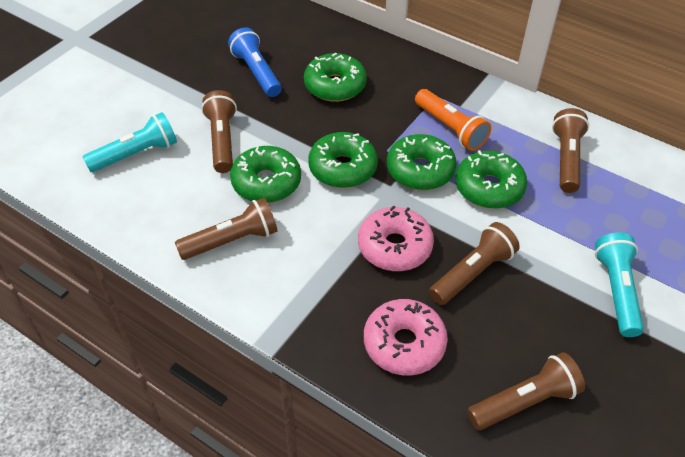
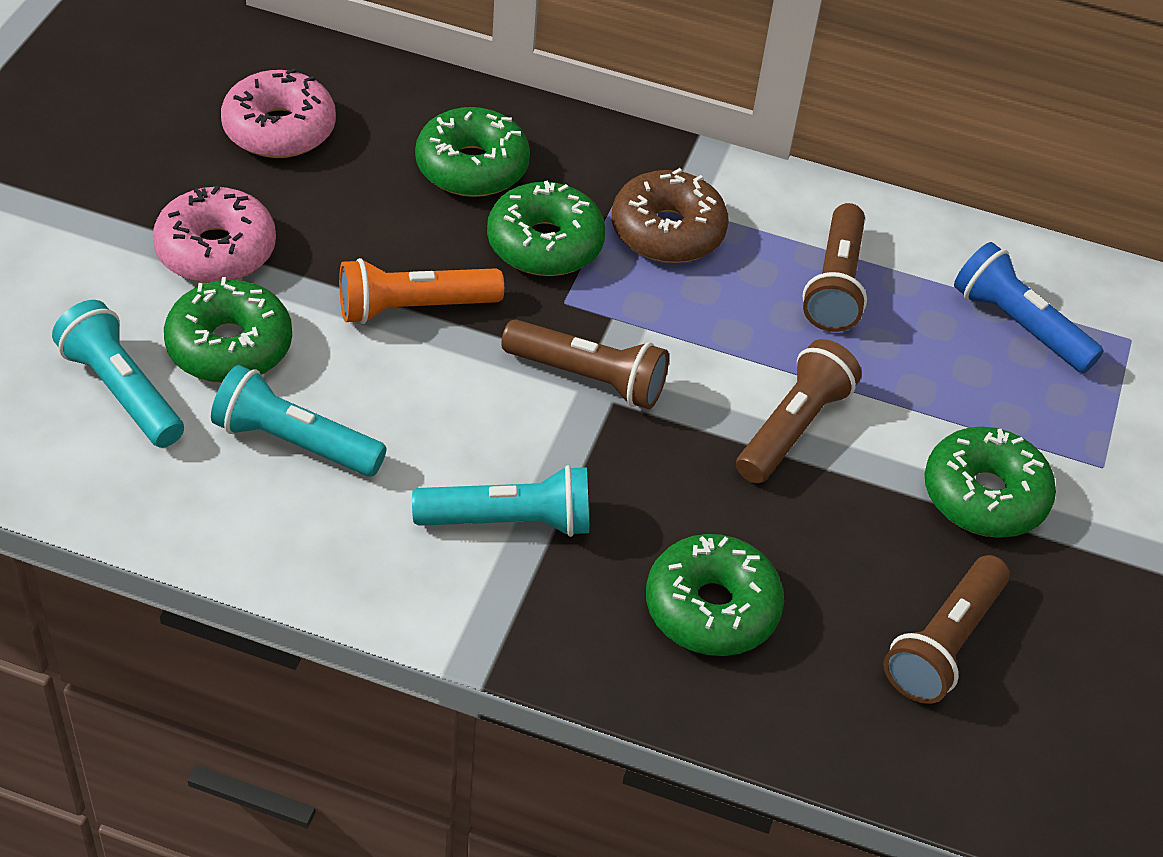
brown donut: 0 -> 1
brown flashlight: 5 -> 4
turquoise flashlight: 2 -> 3

